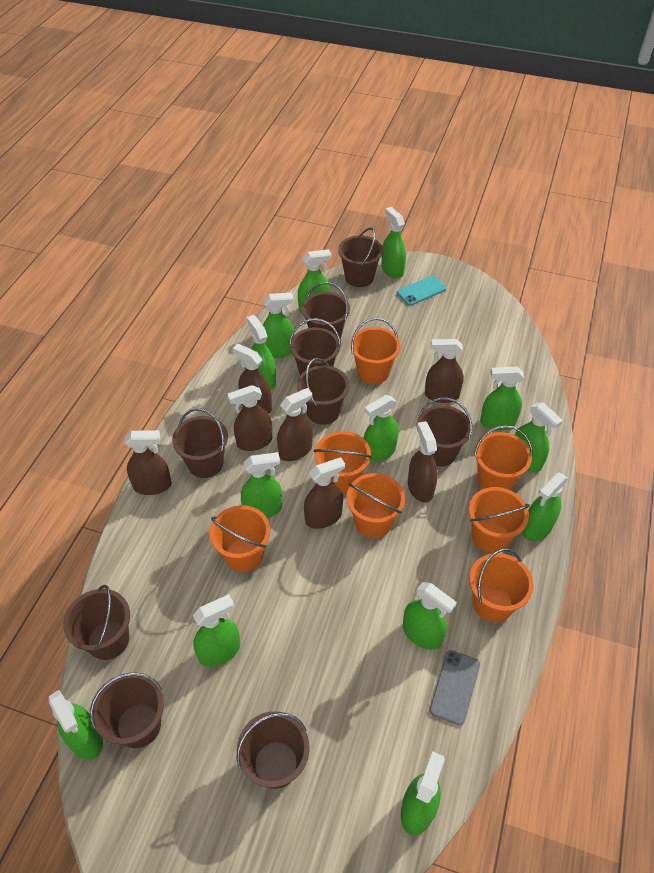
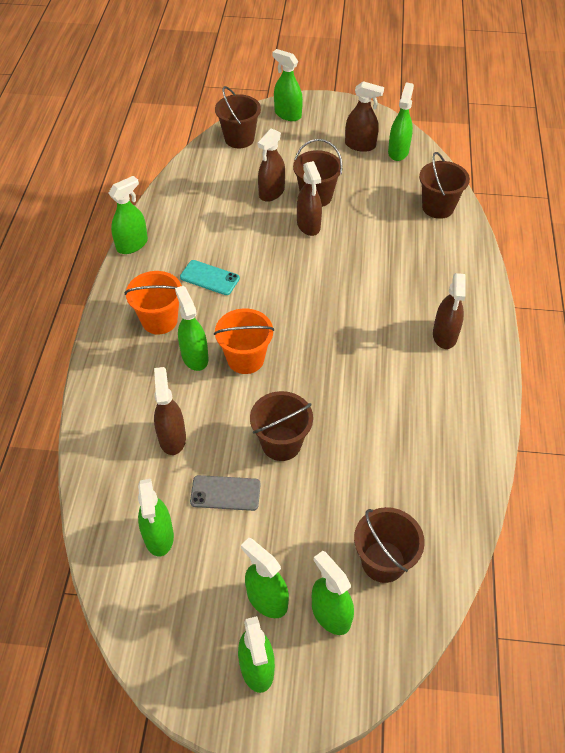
brown bucket: 9 -> 5
brown spray bottle: 7 -> 5
green spray bottle: 13 -> 8
orange bucket: 7 -> 2

